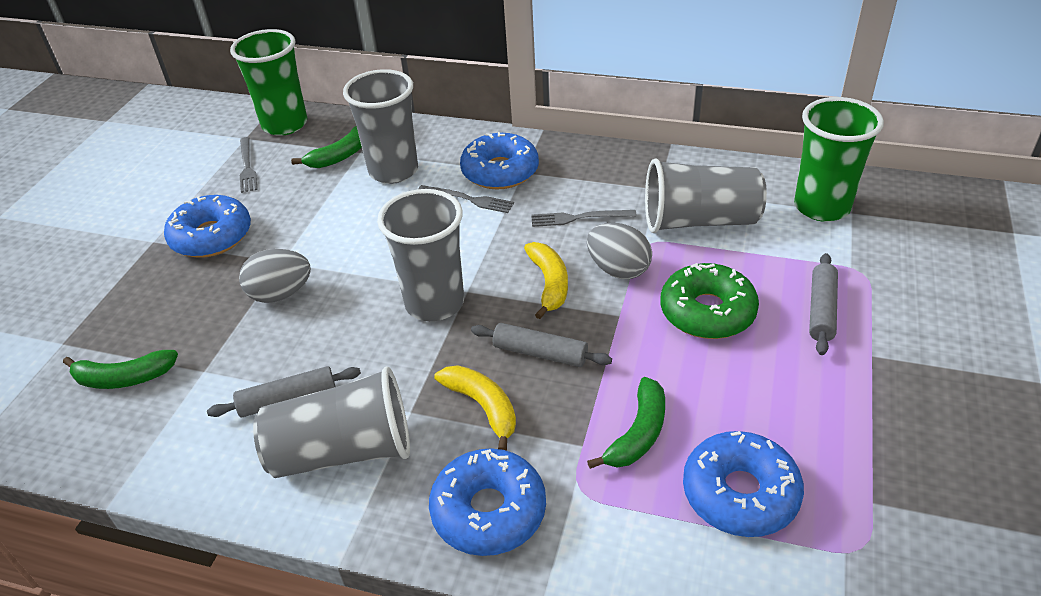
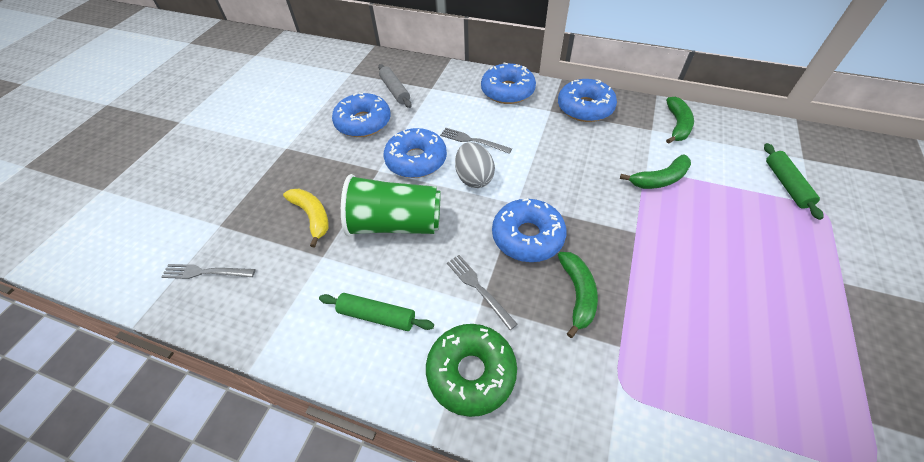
blue donut: 4 -> 5
green cup: 2 -> 1
green rolling pin: 0 -> 2
grey cup: 4 -> 0
grey egg: 2 -> 1
grey rolling pin: 3 -> 1
yellow banana: 2 -> 1

